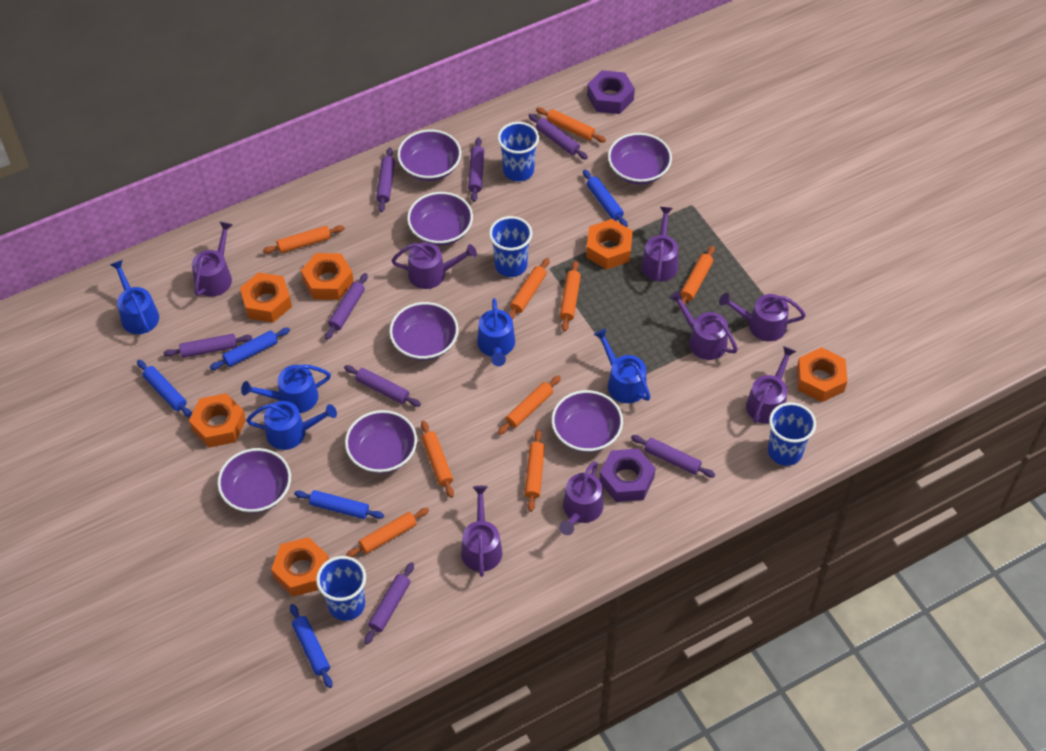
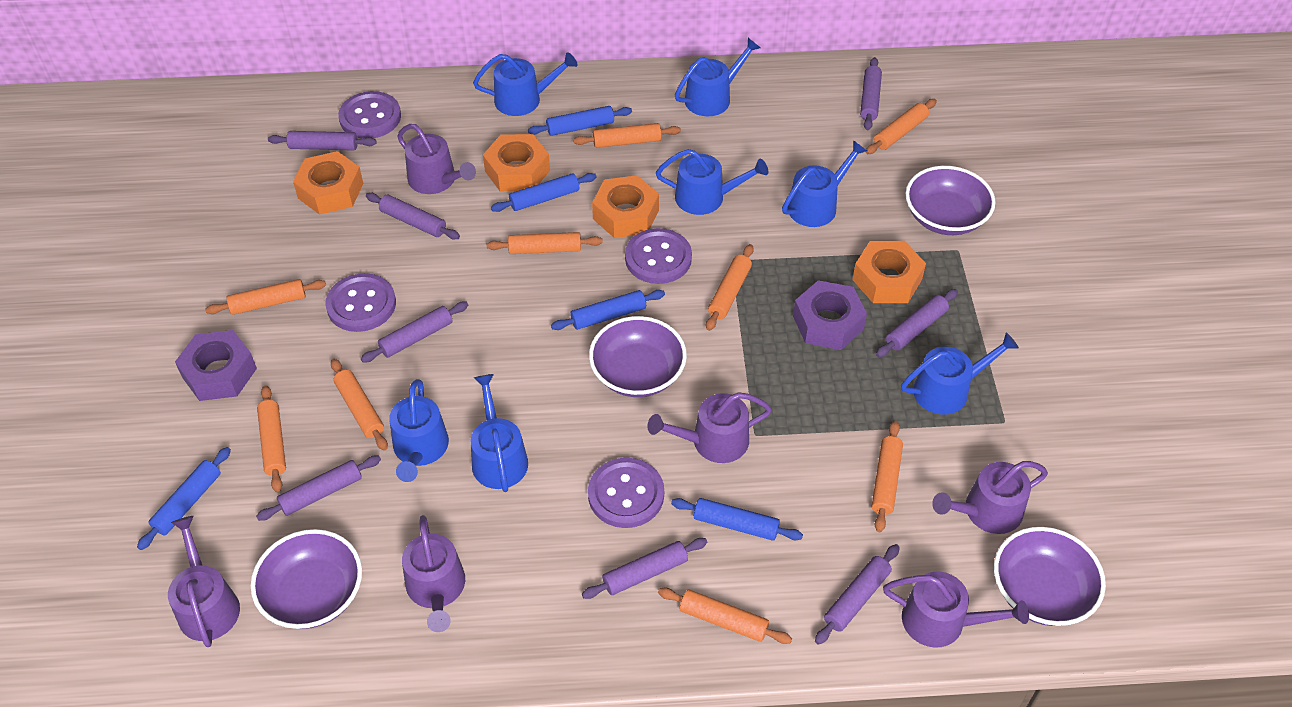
blue cup: 4 -> 0
blue watering can: 5 -> 7
orange nut: 6 -> 4
purple bowl: 7 -> 4
purple button: 0 -> 4
purple watering can: 8 -> 6

